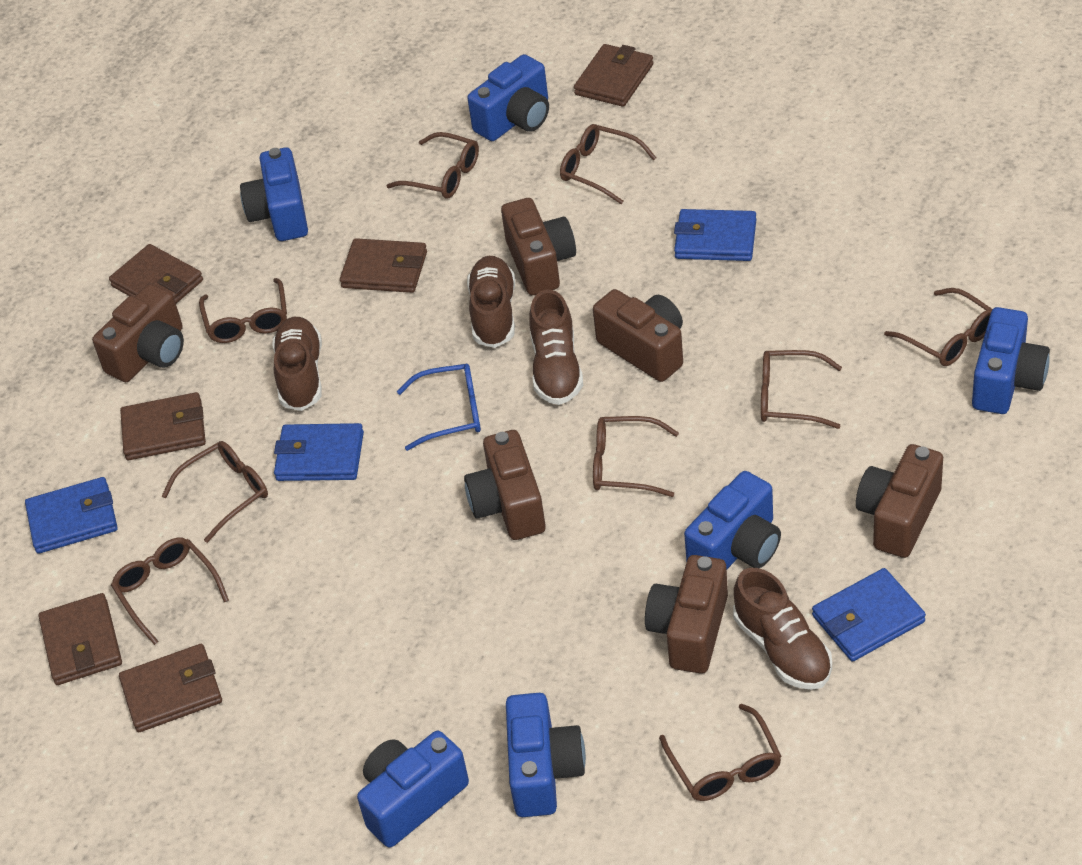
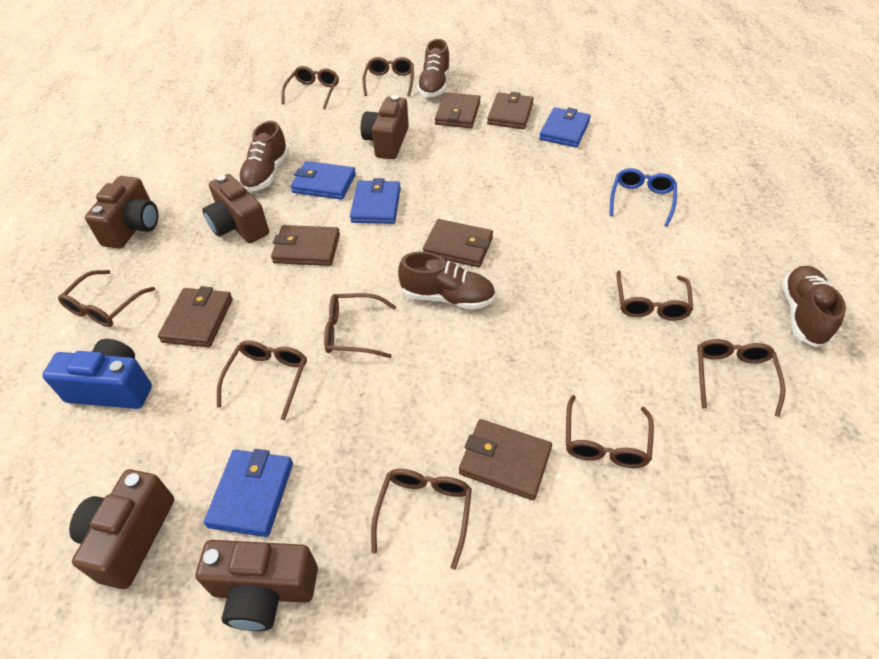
blue camera: 6 -> 1
brown camera: 6 -> 5

